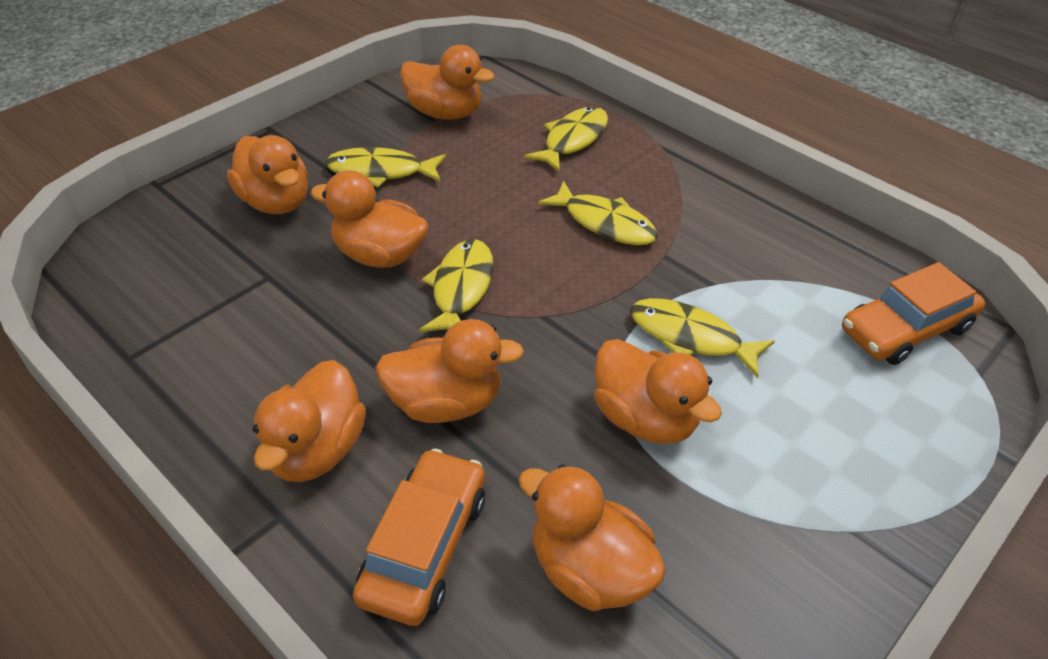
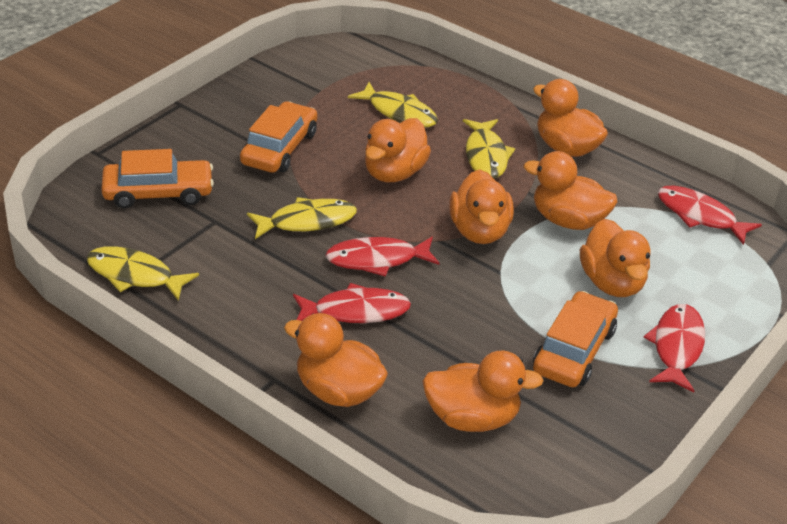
orange car: 2 -> 3
red fish: 0 -> 4
yellow fish: 5 -> 4

